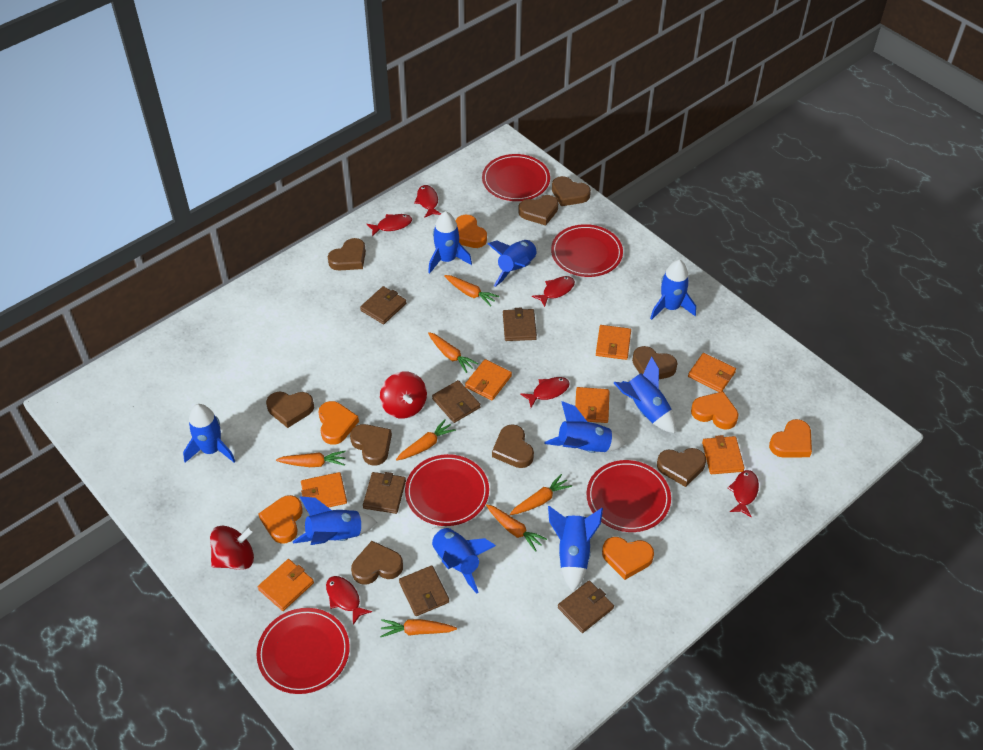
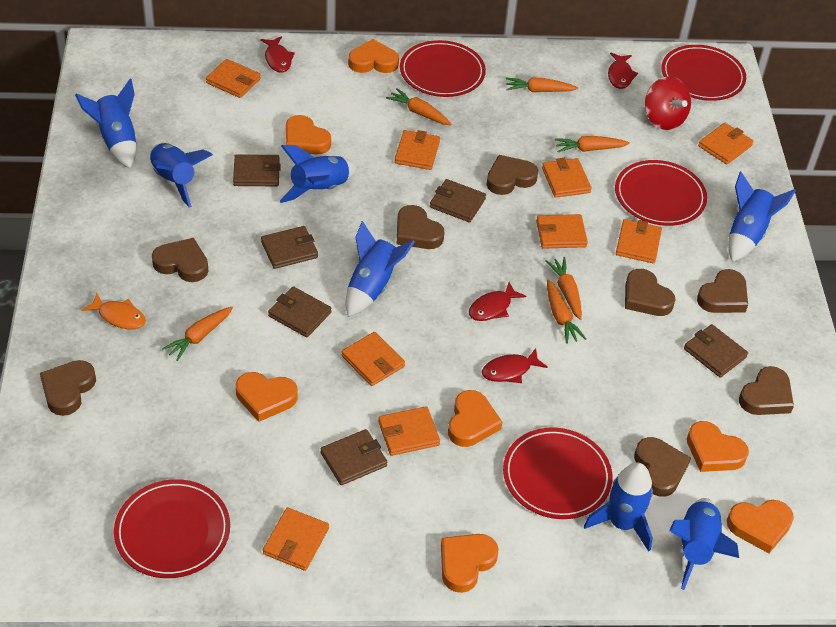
blue rocket: 9 -> 7
brown heart: 9 -> 8
orange carrot: 7 -> 6
orange fish: 0 -> 1
orange heart: 6 -> 7
orange wallet: 7 -> 9
red fish: 6 -> 4
red spinning top: 2 -> 1

